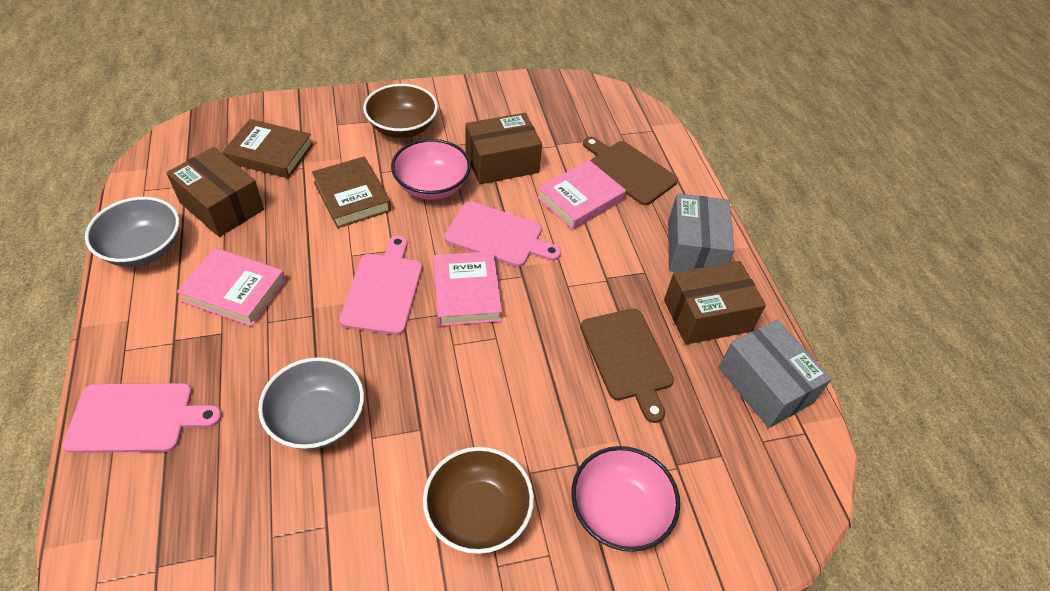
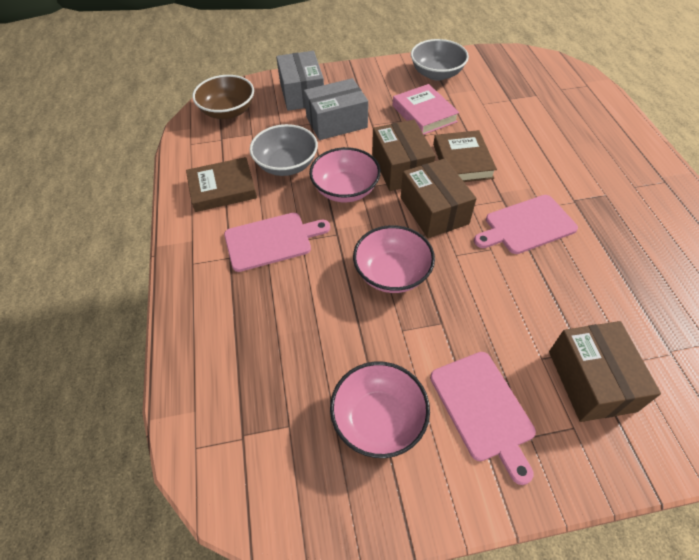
brown bowl: 2 -> 1
brown cutting board: 2 -> 0
pink book: 3 -> 1
pink bowl: 2 -> 3

